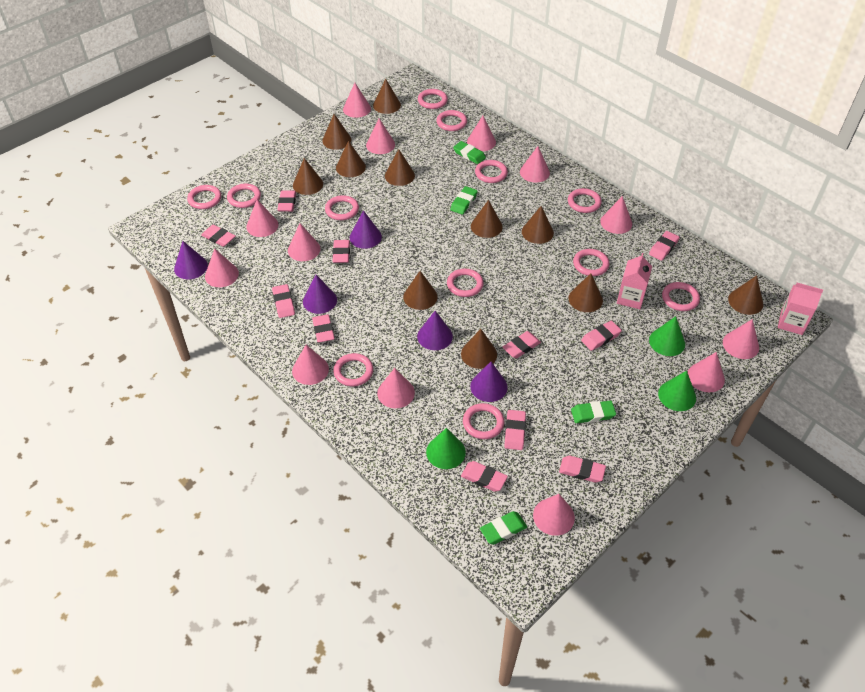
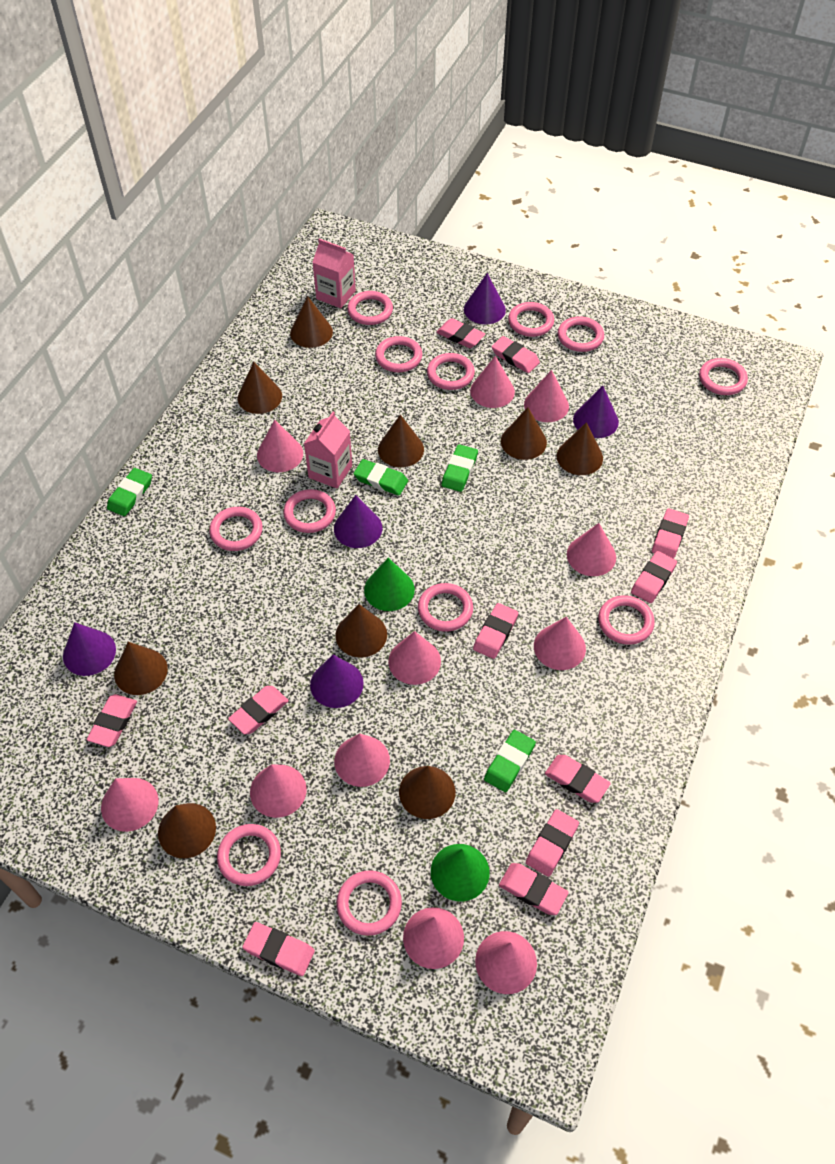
brown cone: 11 -> 9
green cone: 3 -> 2
pink cone: 13 -> 11

